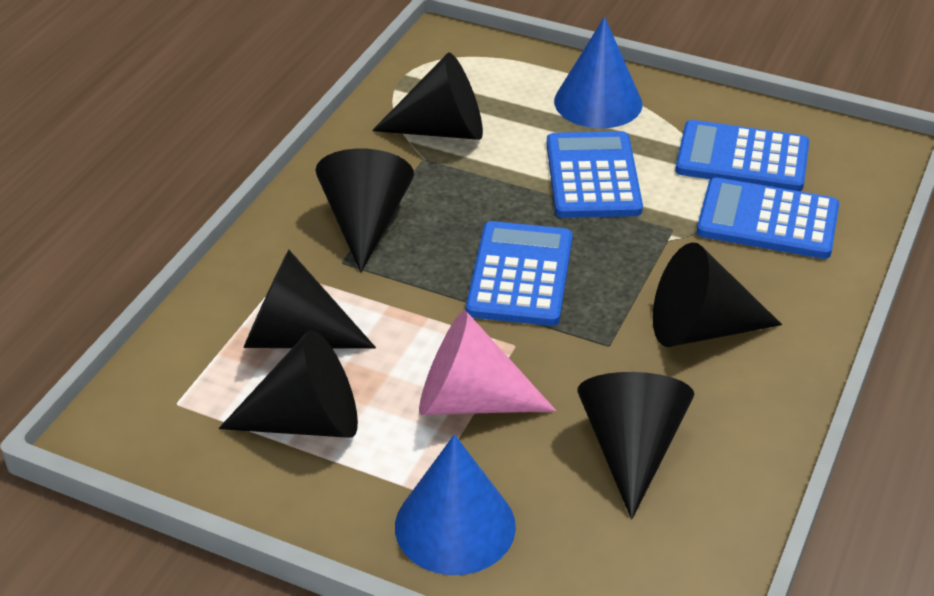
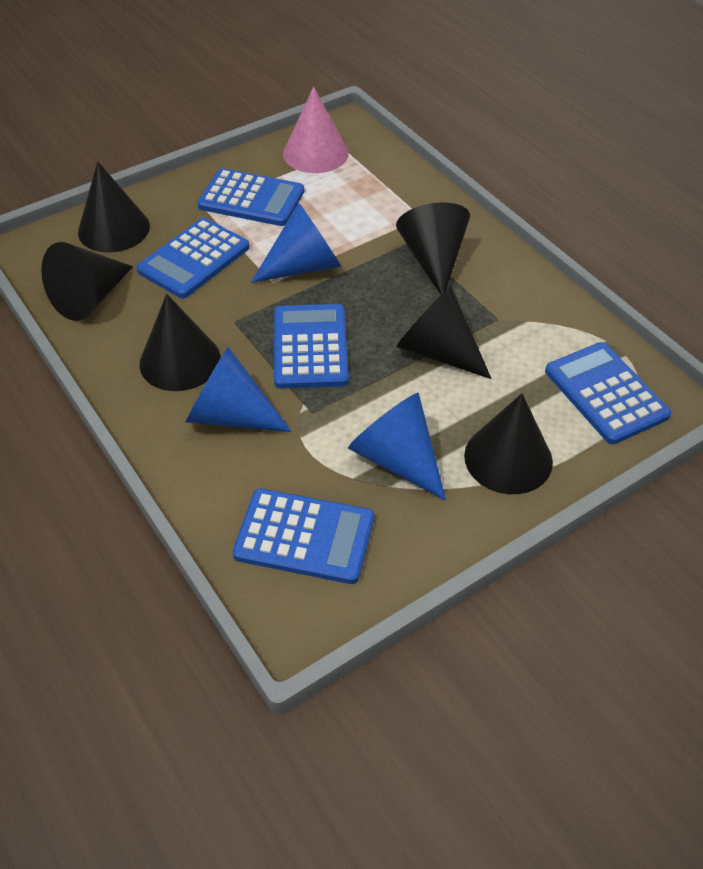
blue calculator: 4 -> 5
blue cone: 2 -> 3

